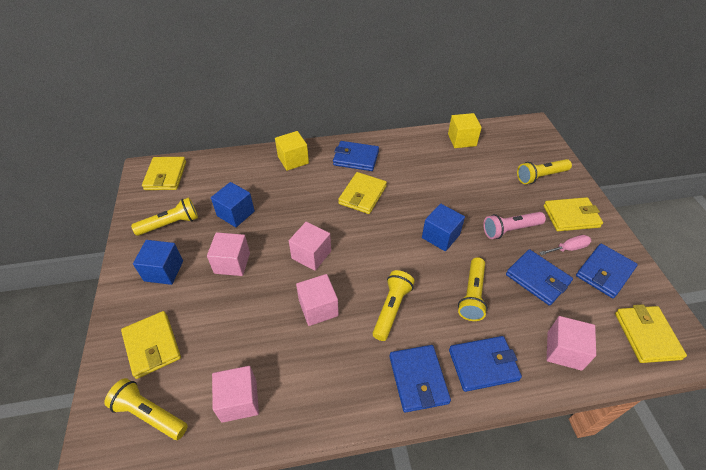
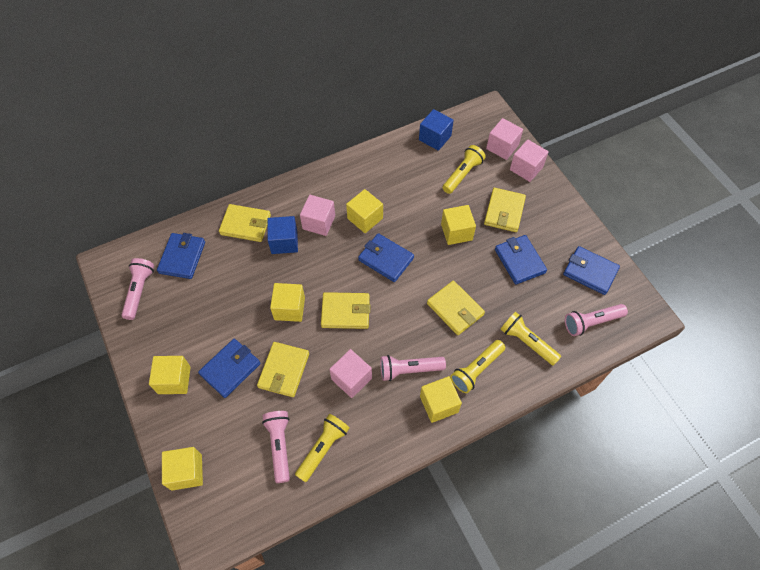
blue cube: 3 -> 2
pink cube: 5 -> 4
pink flashlight: 1 -> 4
pink screwdriver: 1 -> 0
yellow cube: 2 -> 6
yellow flashlight: 5 -> 4

